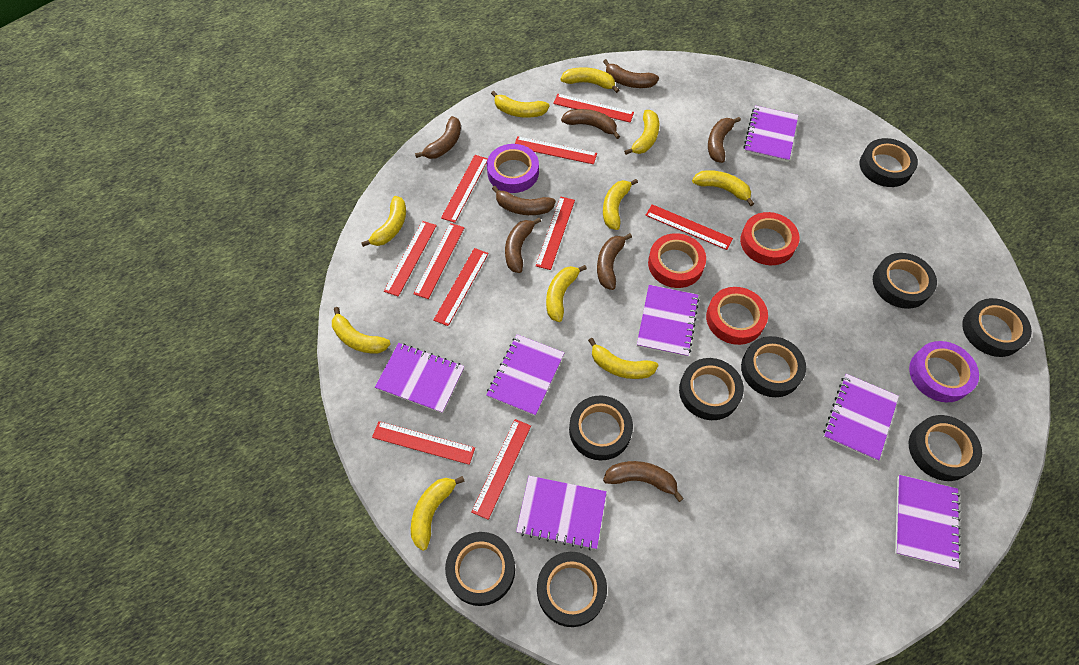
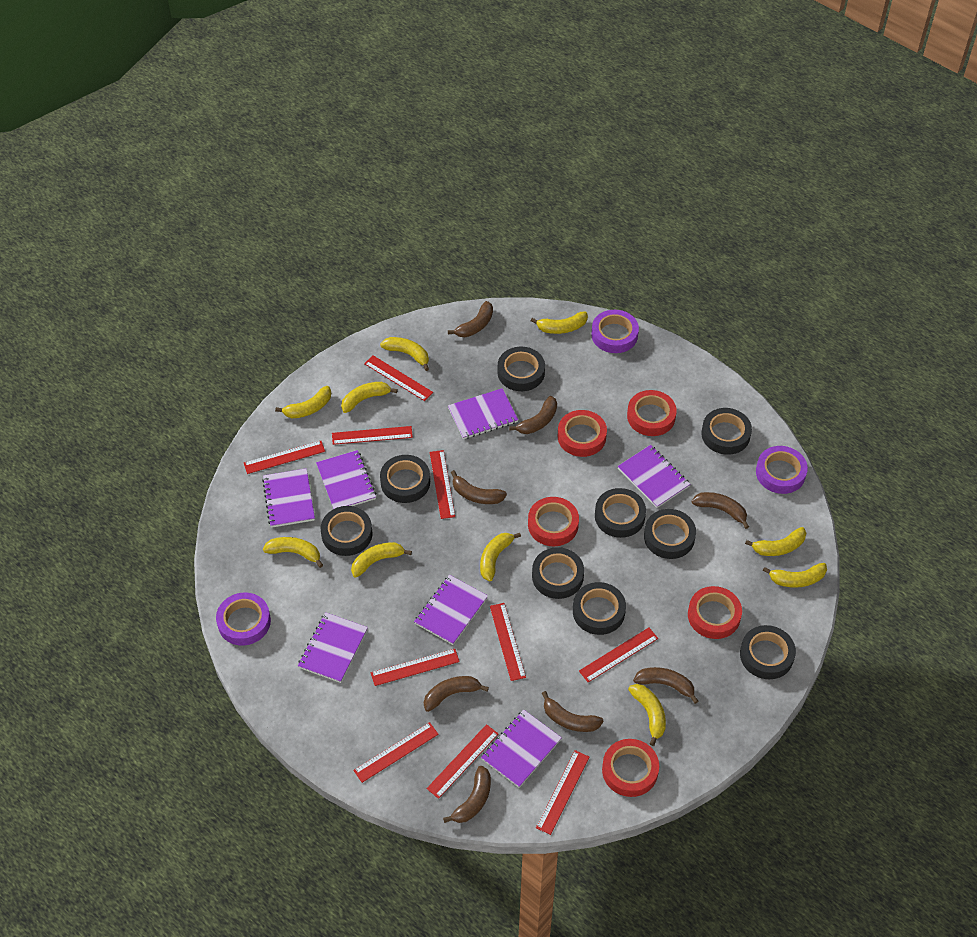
purple tape: 2 -> 3
red tape: 3 -> 5

